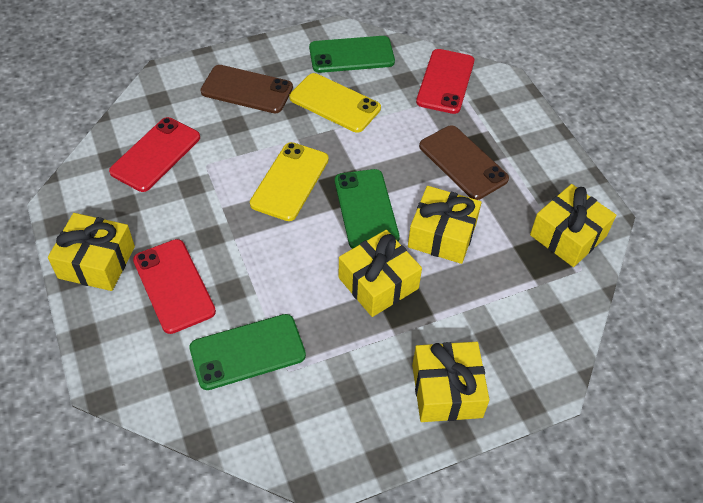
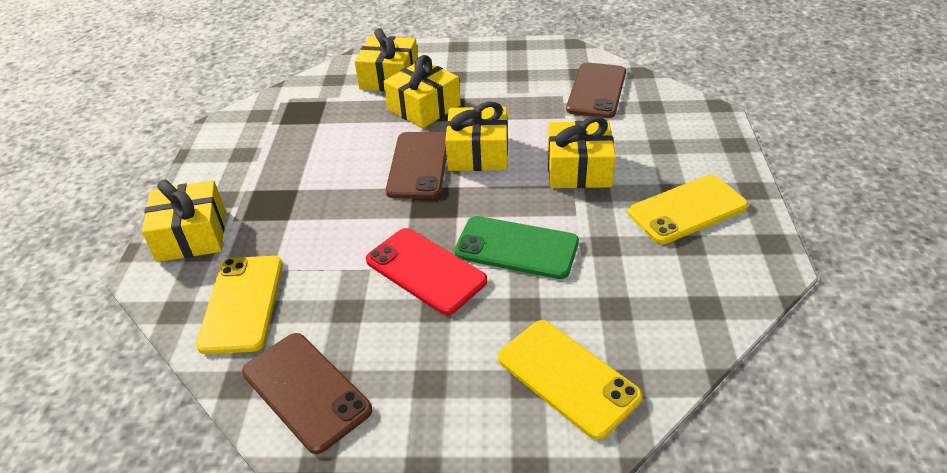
brown phone: 2 -> 3
green phone: 3 -> 1
red phone: 3 -> 1
yellow phone: 2 -> 3

